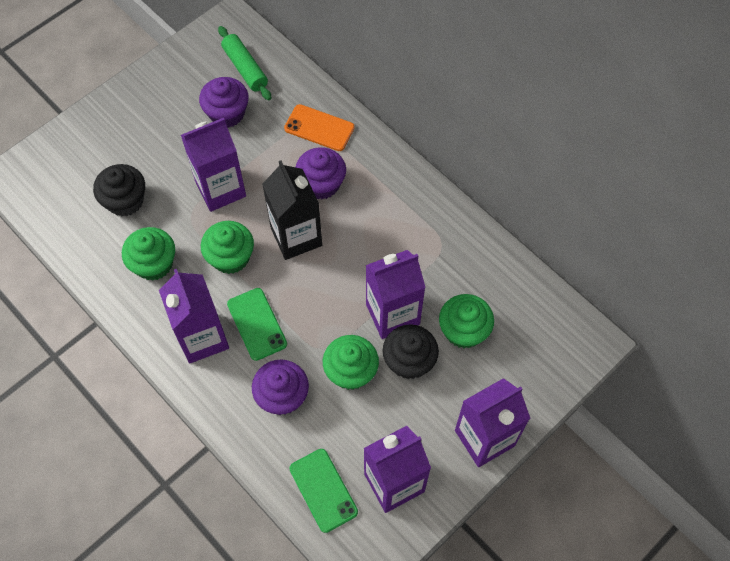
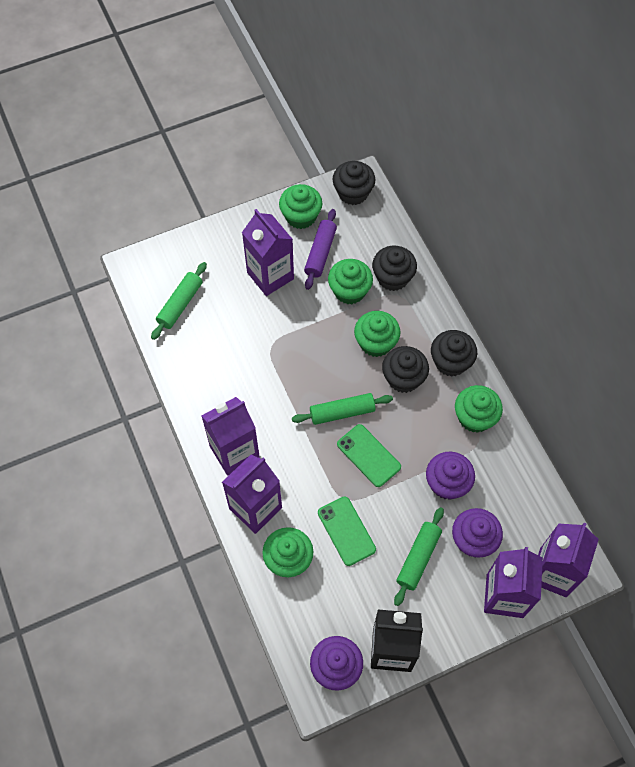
black cupcake: 2 -> 4
green cupcake: 4 -> 5
green rolling pin: 1 -> 3
orange phone: 1 -> 0
purple rolling pin: 0 -> 1

